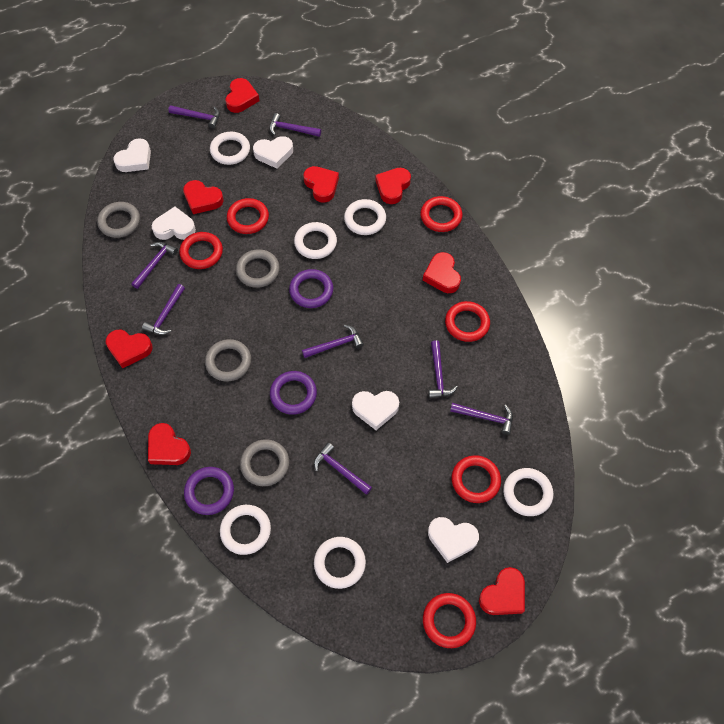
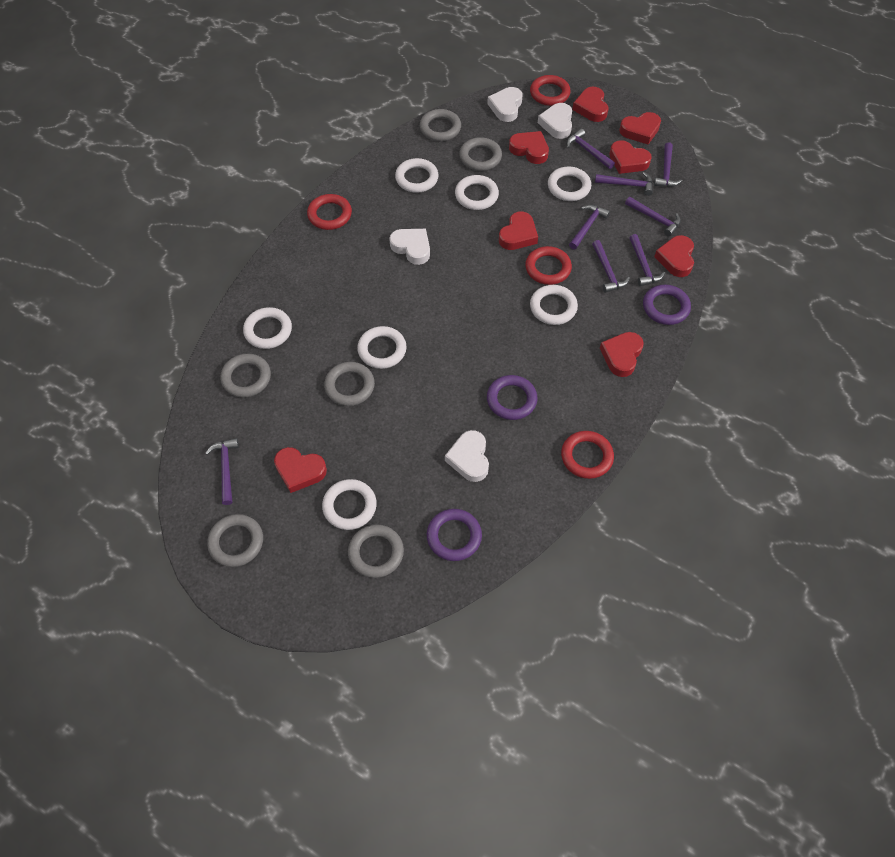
grey ring: 4 -> 6
red ring: 6 -> 4
white heart: 5 -> 4
white ring: 6 -> 7

